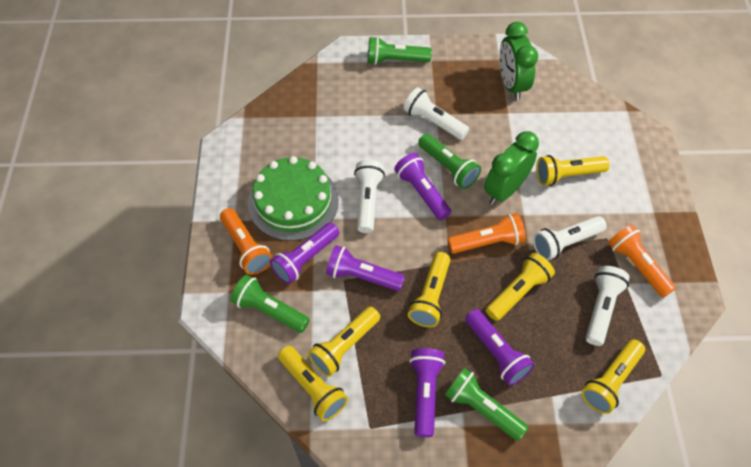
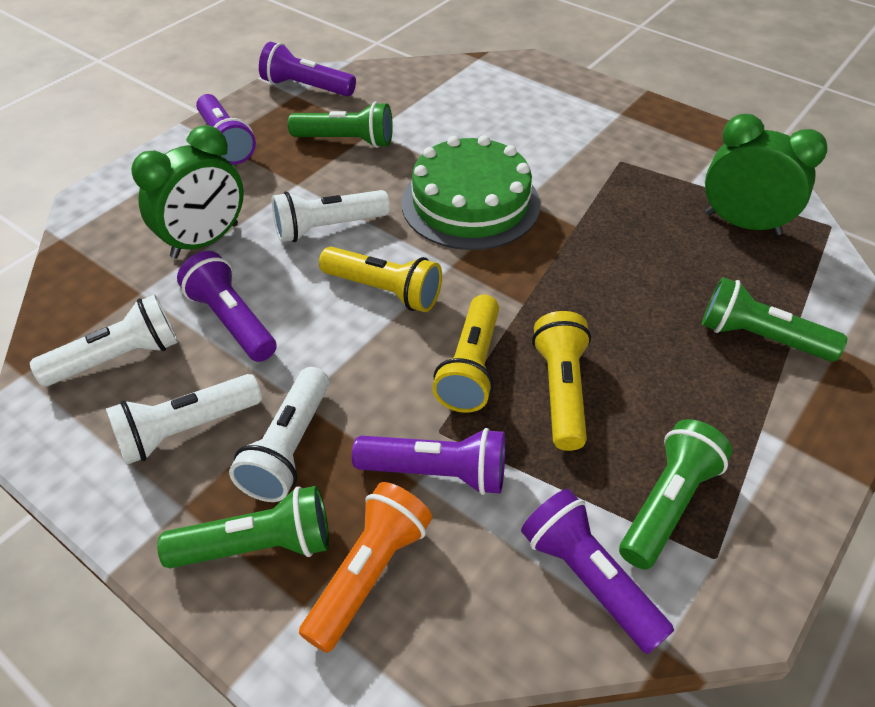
orange flashlight: 3 -> 1
yellow flashlight: 6 -> 3

